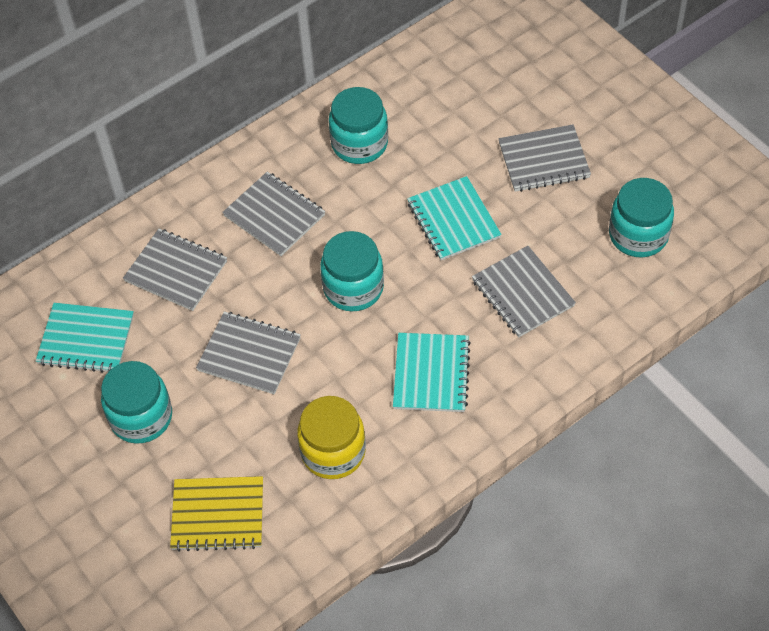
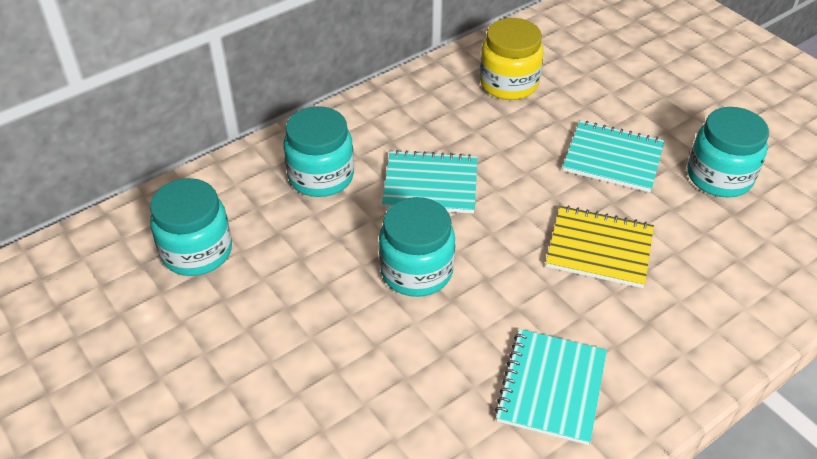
grey notebook: 5 -> 0

